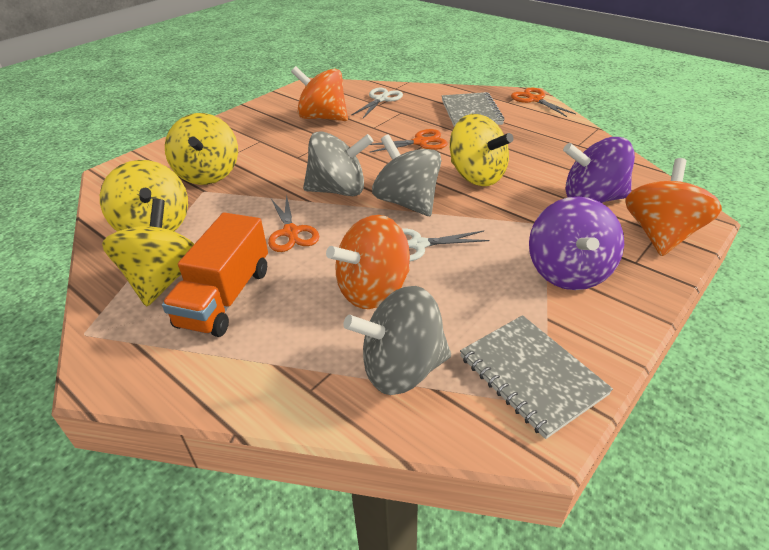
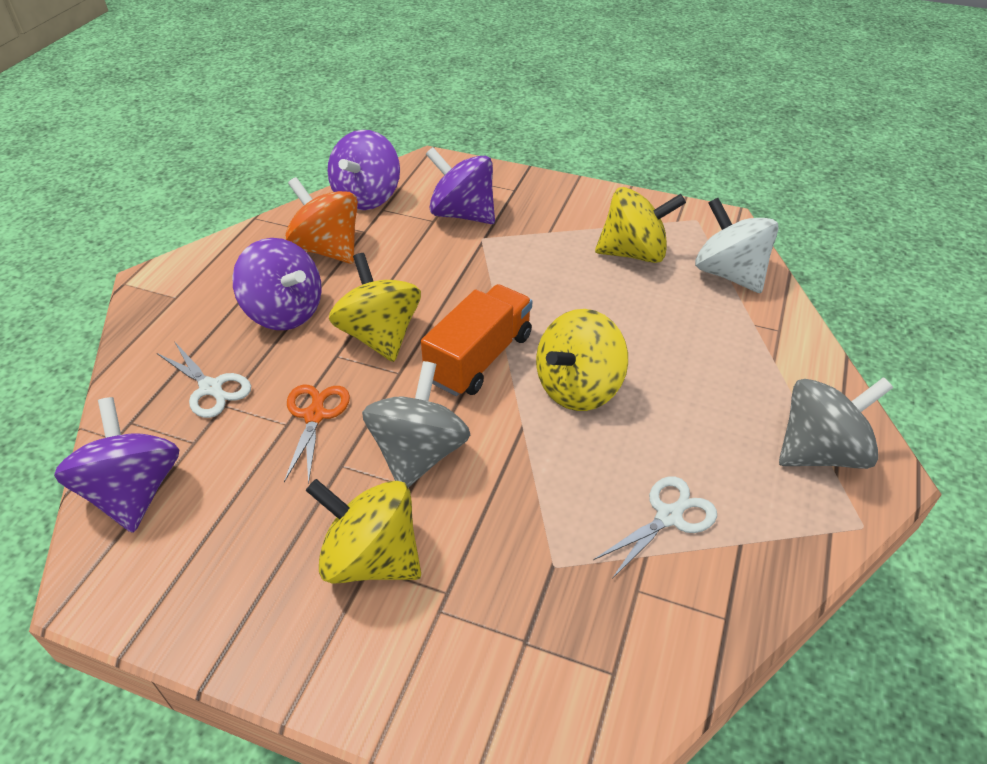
grey notebook: 2 -> 0
grey spinning top: 3 -> 2
orange scissors: 3 -> 1
orange spinning top: 3 -> 1
purple spinning top: 2 -> 4
white spinning top: 0 -> 1

